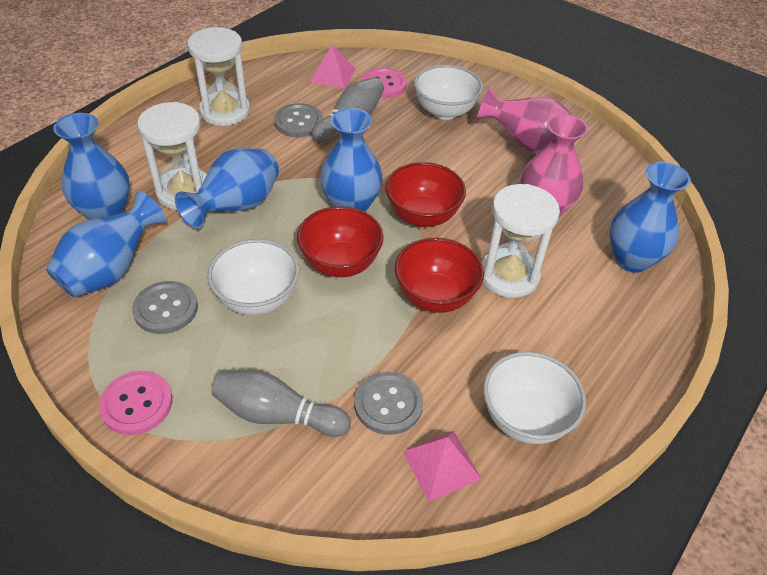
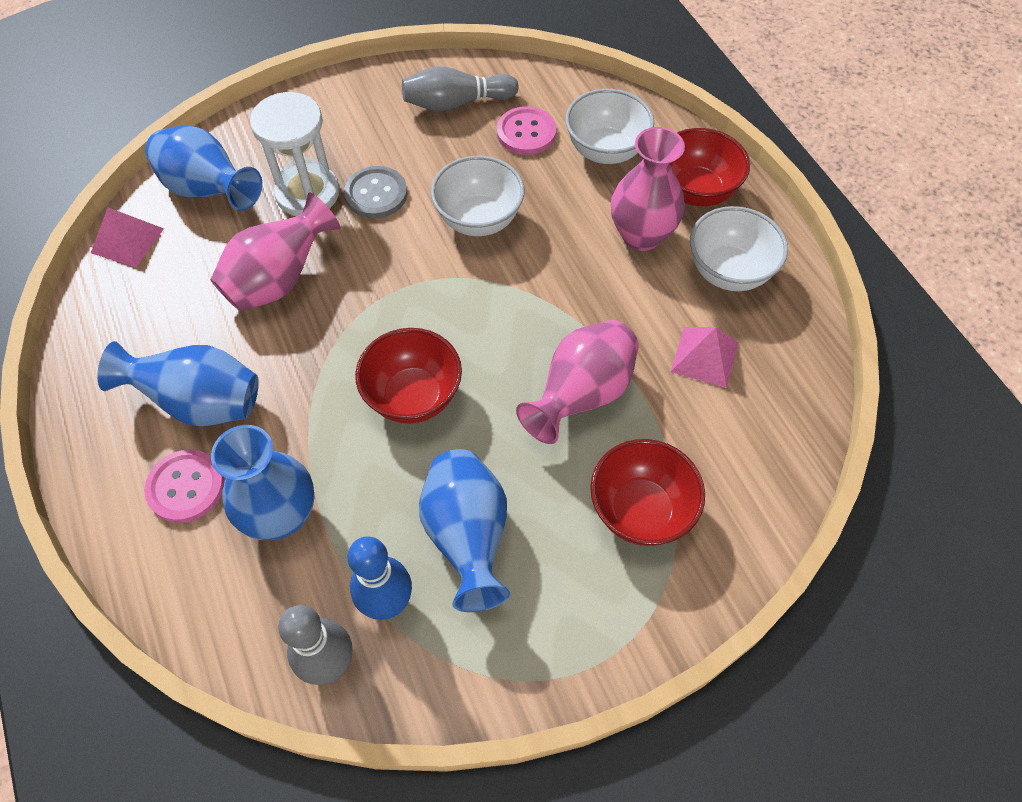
blue bowling pin: 0 -> 1
blue vase: 5 -> 4
grey button: 3 -> 1
pink vase: 2 -> 3
white hourglass: 3 -> 1

